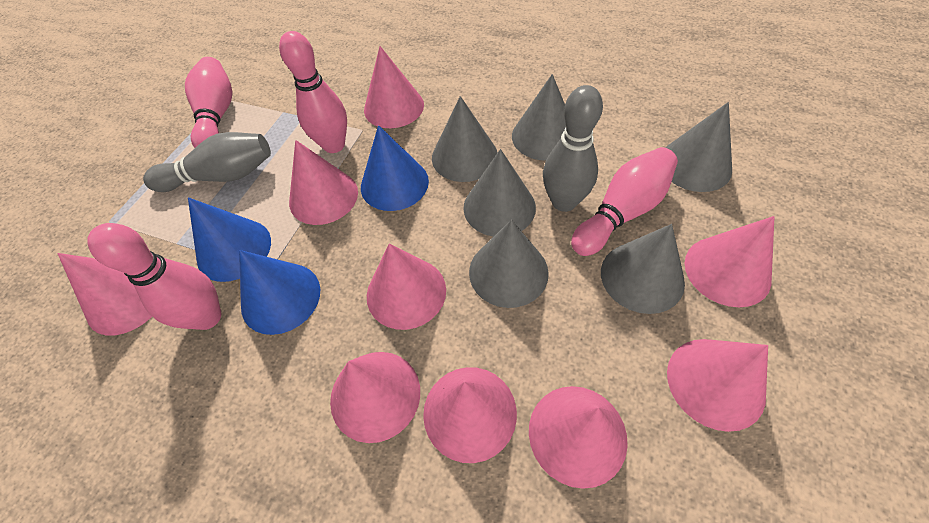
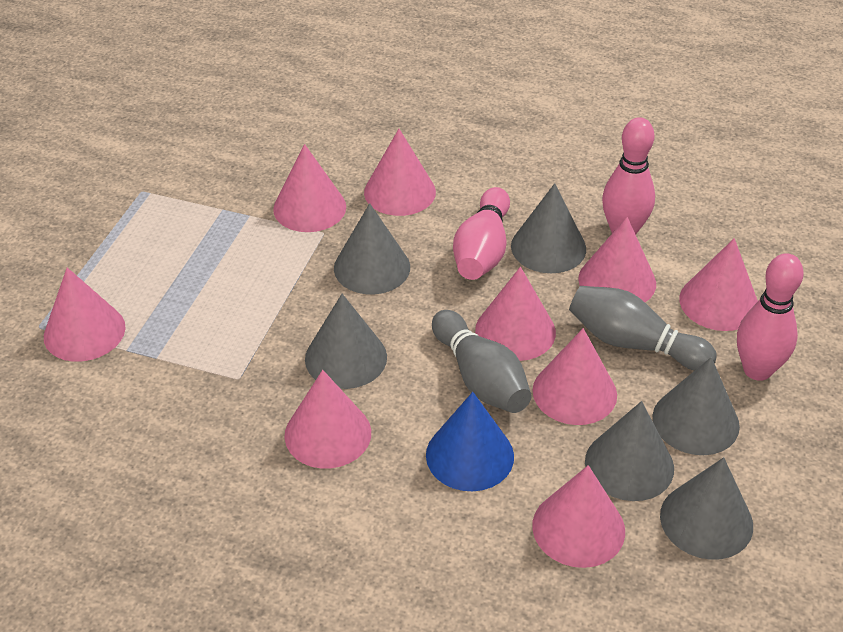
blue cone: 3 -> 1
pink bowling pin: 4 -> 3

